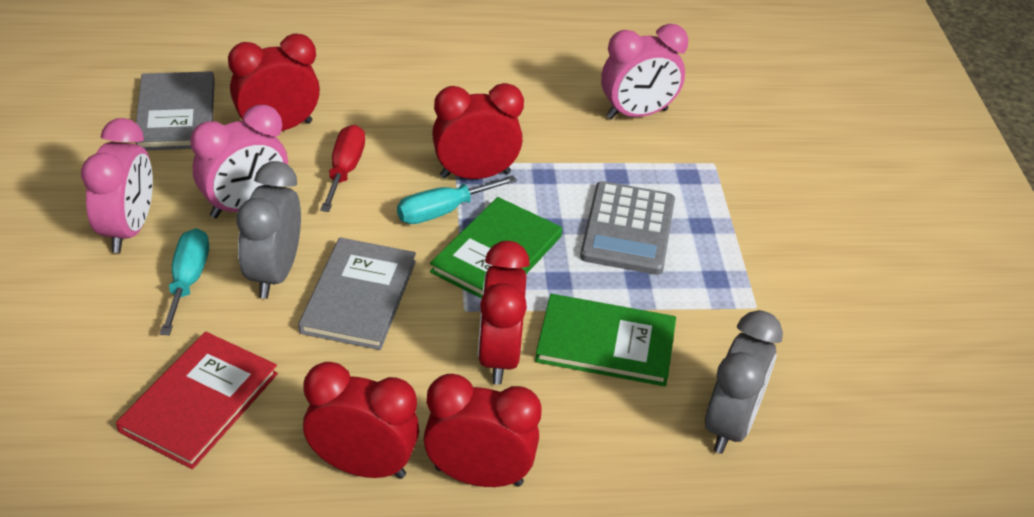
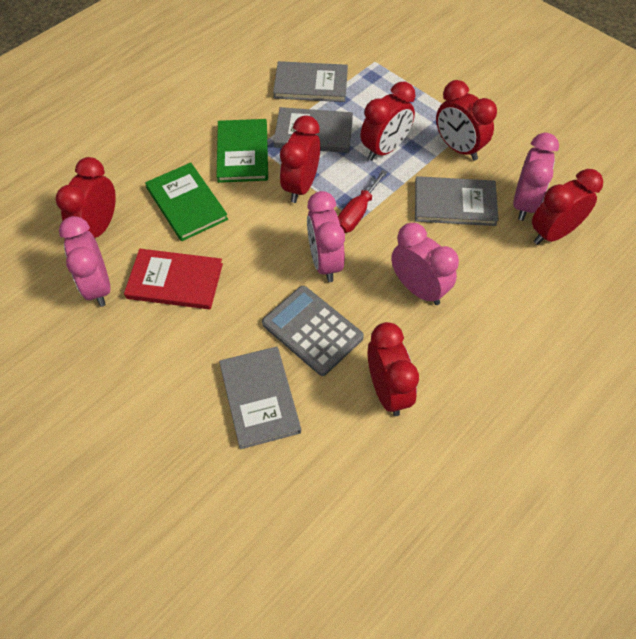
grey book: 2 -> 4
grey clock: 2 -> 0
pink clock: 3 -> 4
red clock: 5 -> 6
turquoise screwdriver: 2 -> 0

